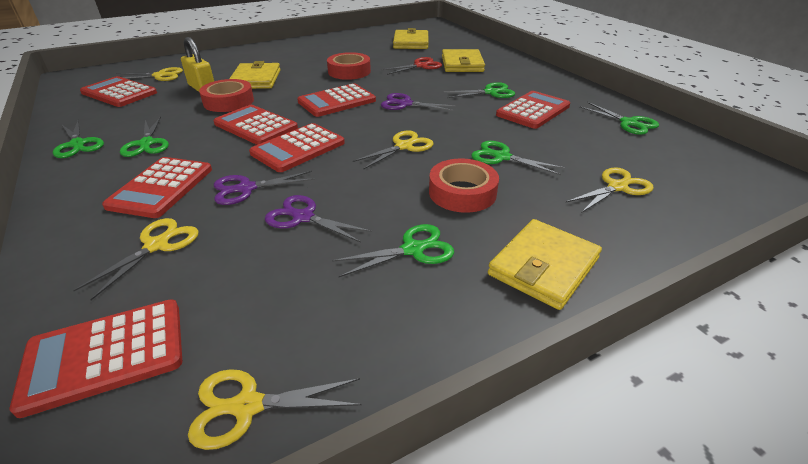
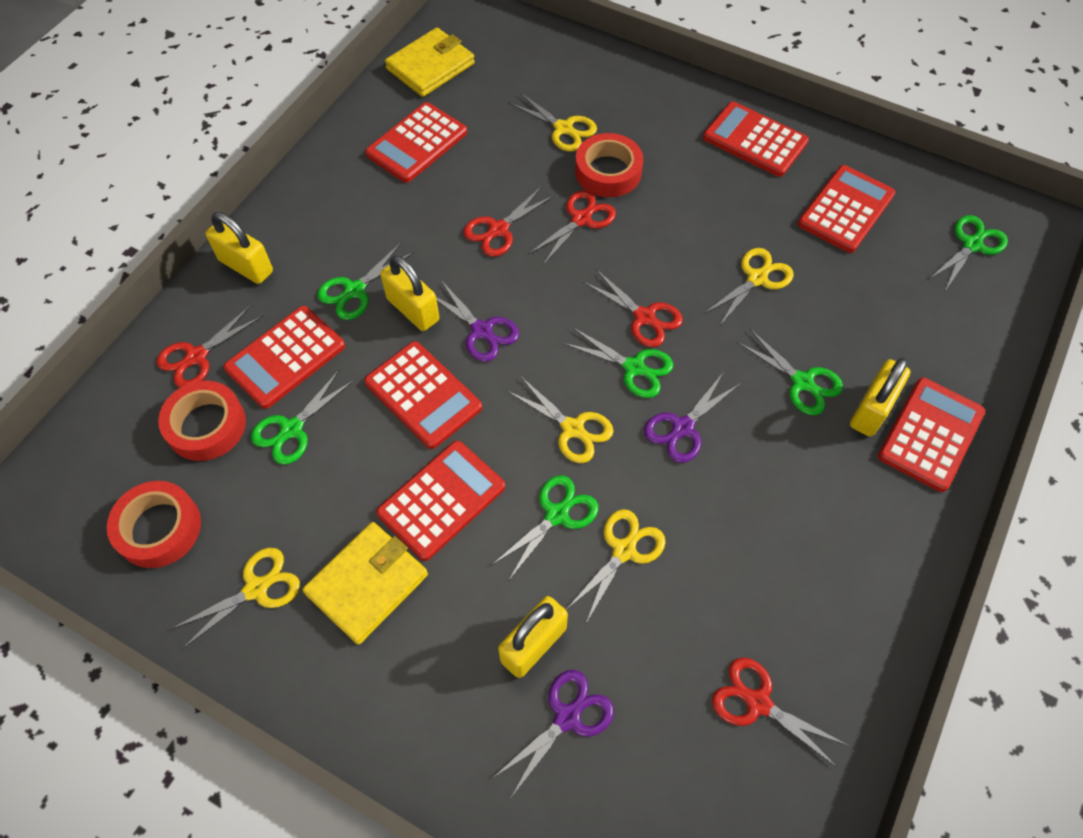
red scissors: 1 -> 5
yellow padlock: 1 -> 4
yellow wallet: 4 -> 2

